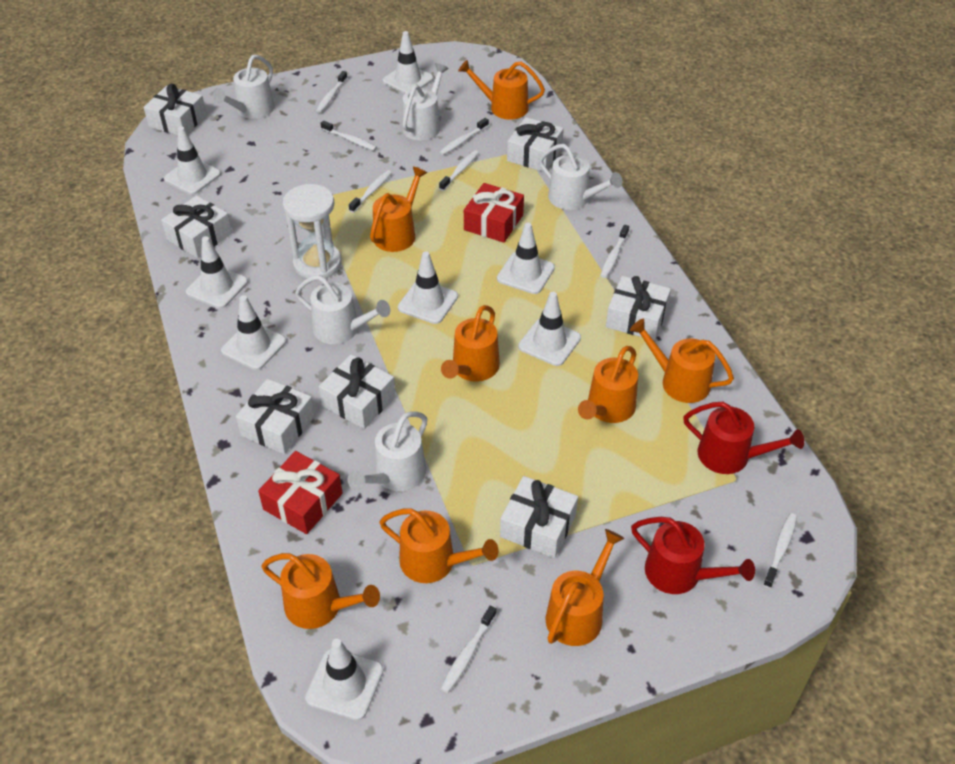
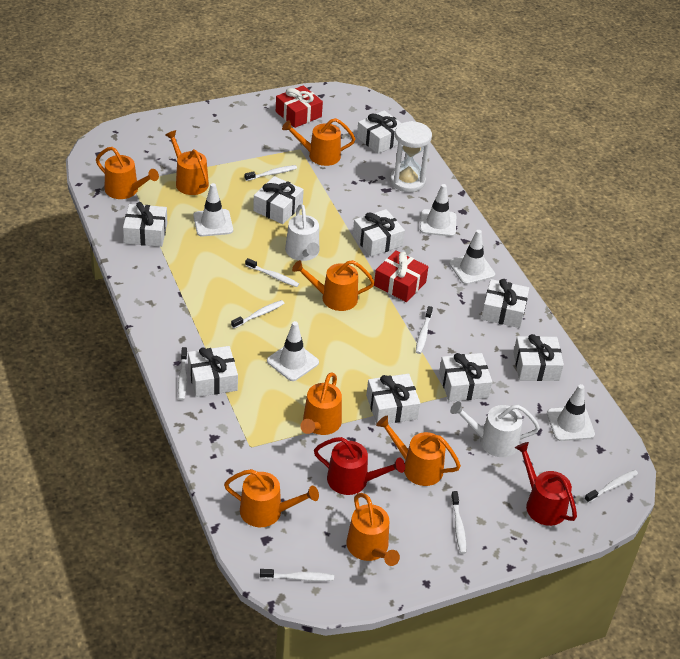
white gift: 7 -> 9
white traffic cone: 8 -> 5
white watering can: 5 -> 2

